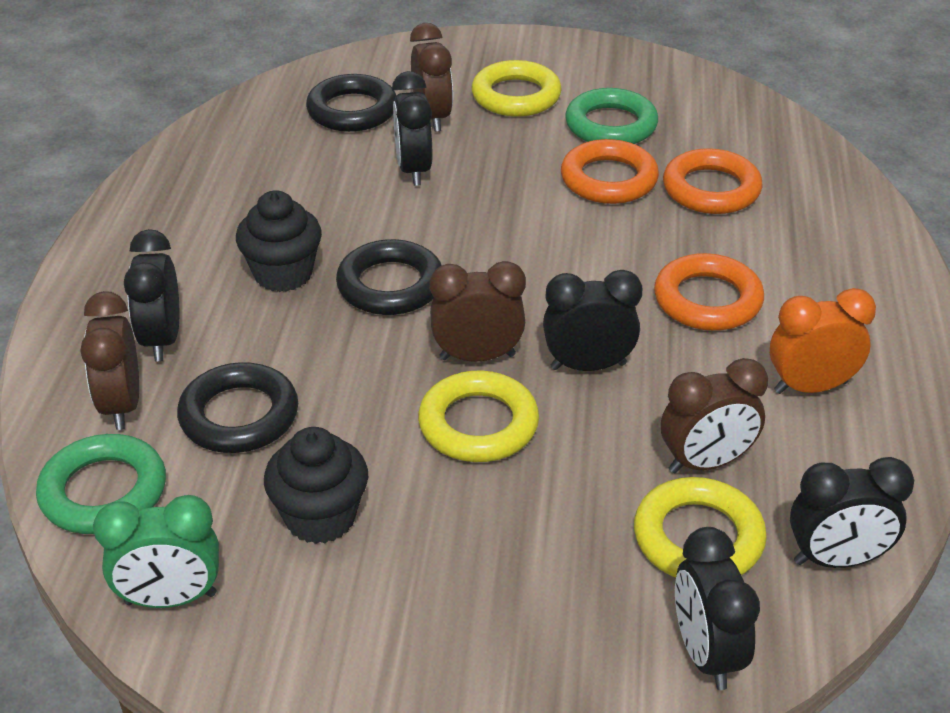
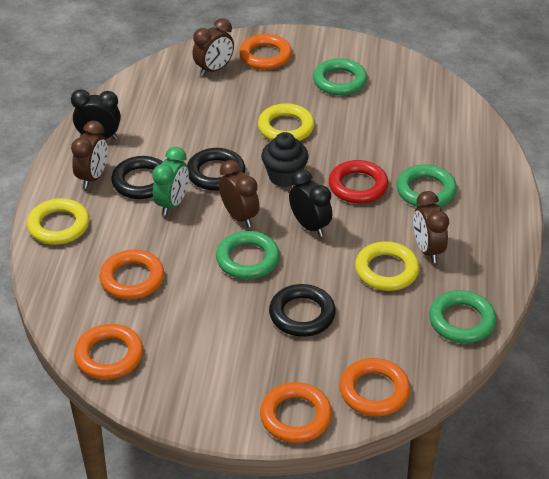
black clock: 5 -> 2
black cupcake: 2 -> 1
green ring: 2 -> 4
orange clock: 1 -> 0
orange ring: 3 -> 5
red ring: 0 -> 1

